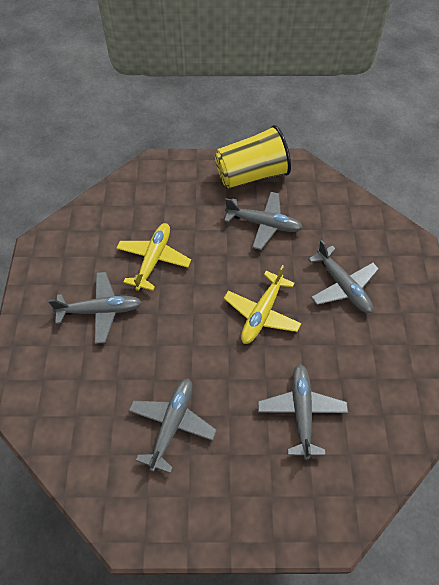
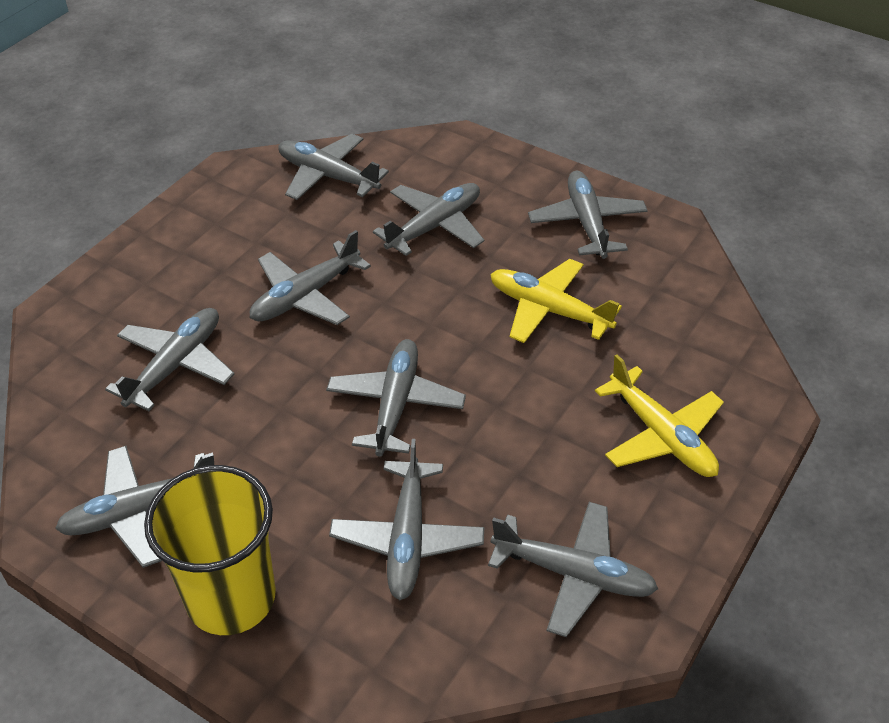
grey plane: 5 -> 9

